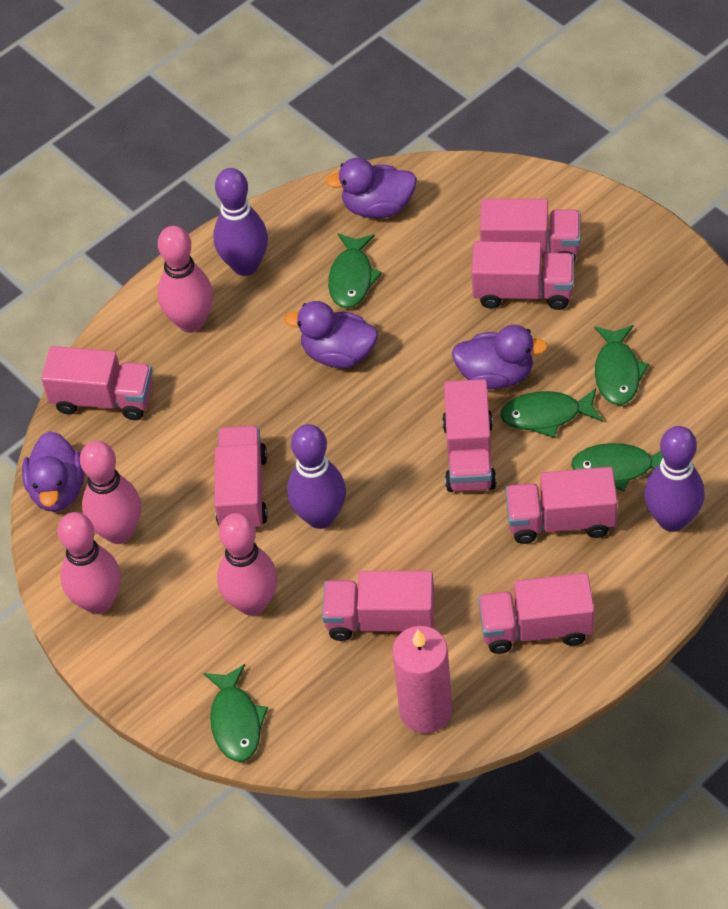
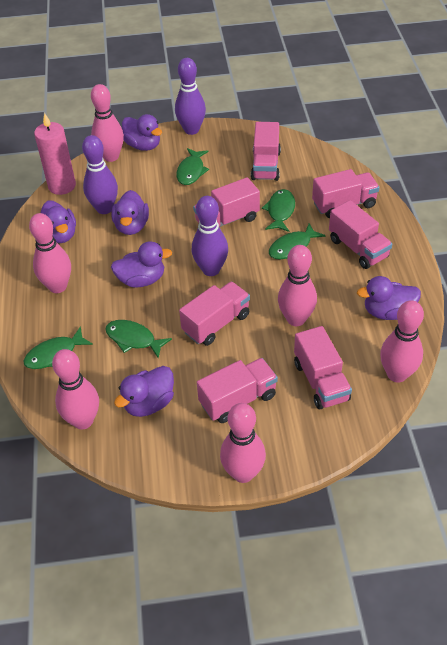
pink bowling pin: 4 -> 6
pink truck: 8 -> 7
purple duck: 4 -> 6

